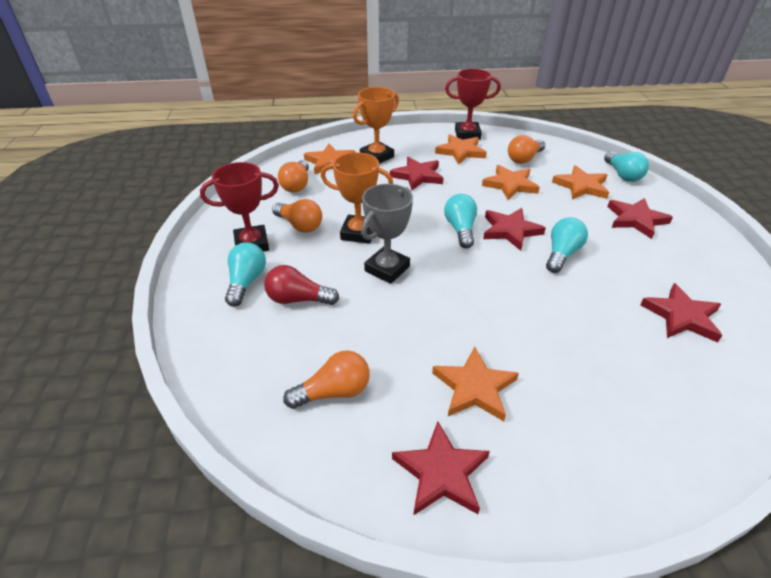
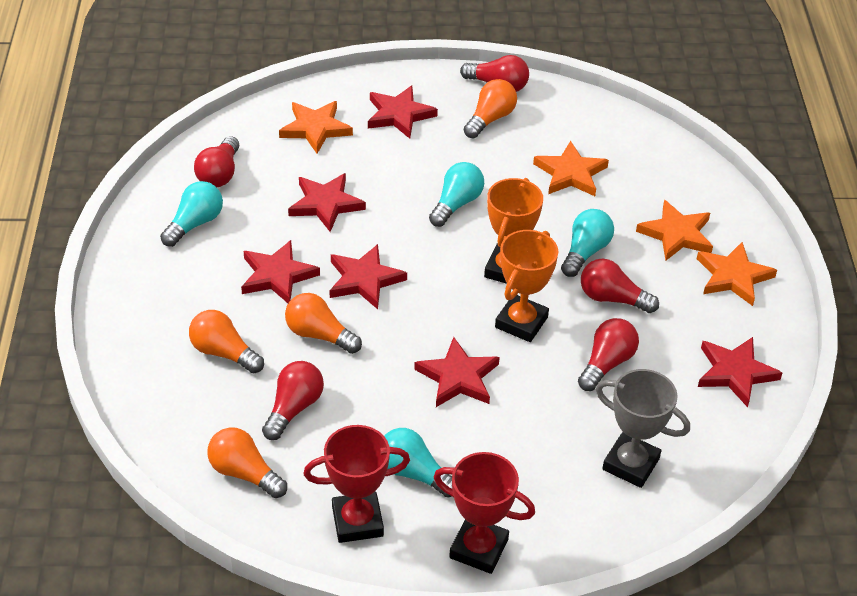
orange star: 5 -> 4
red light bulb: 1 -> 5
red star: 5 -> 6

